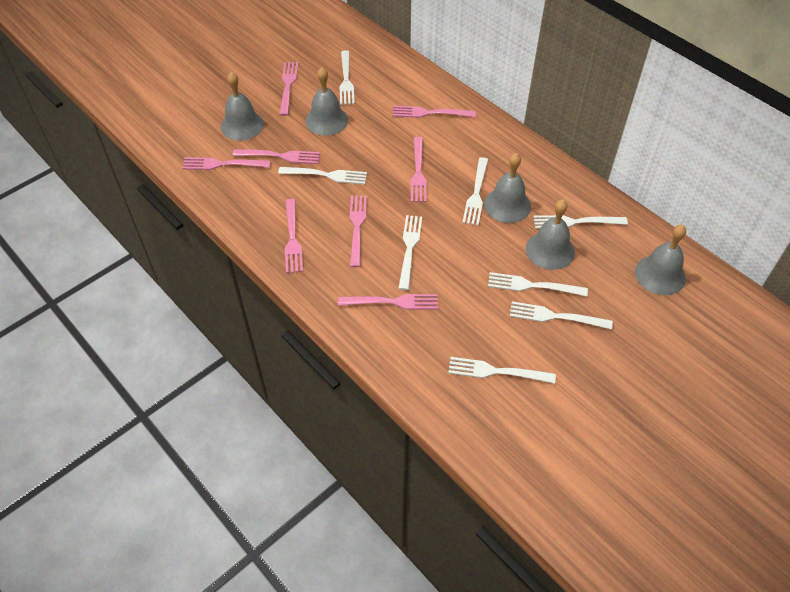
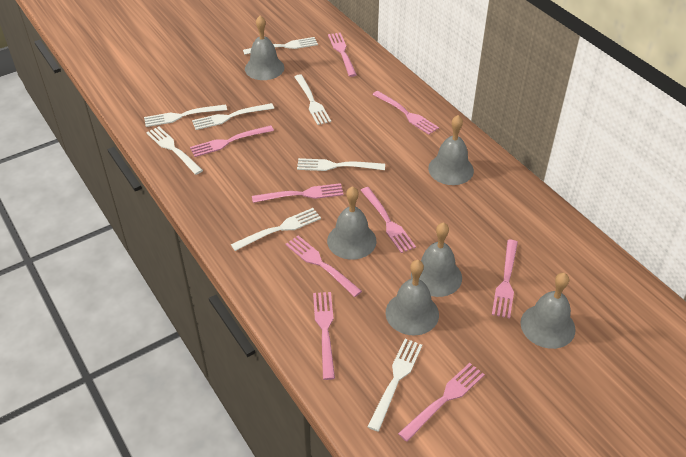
grey bell: 5 -> 6
pink fork: 8 -> 9

